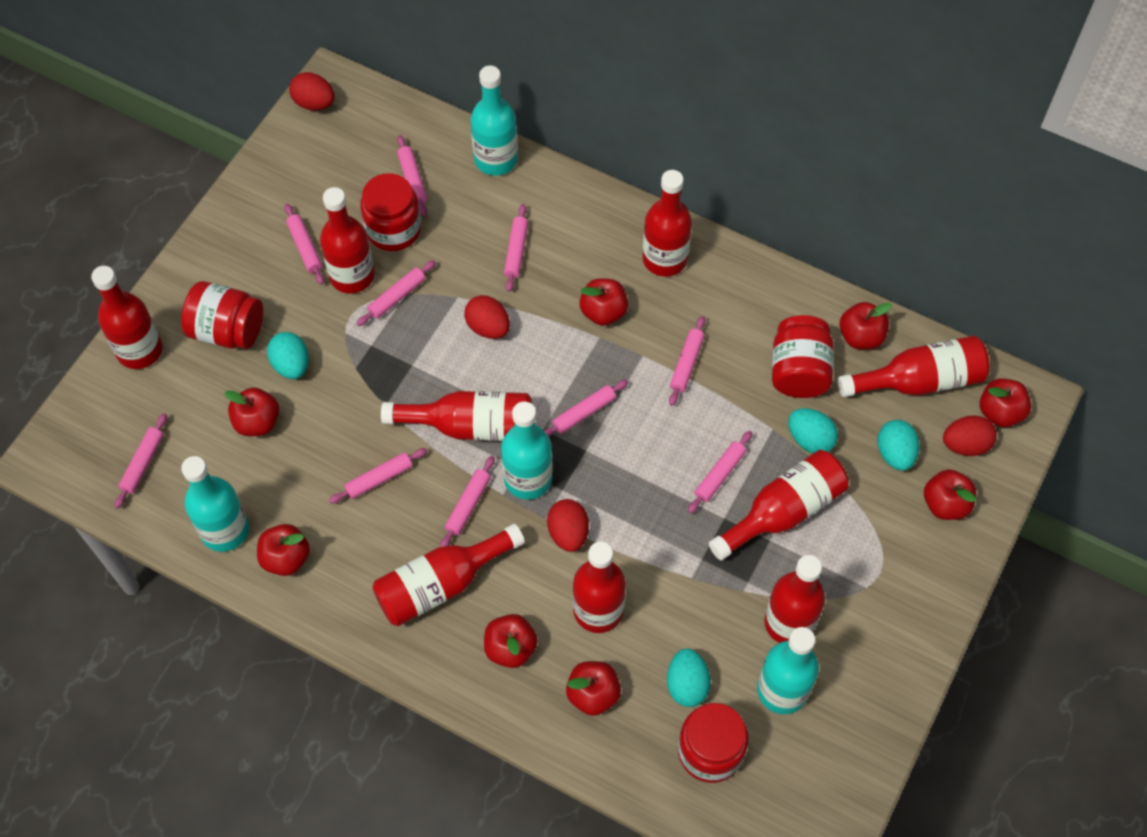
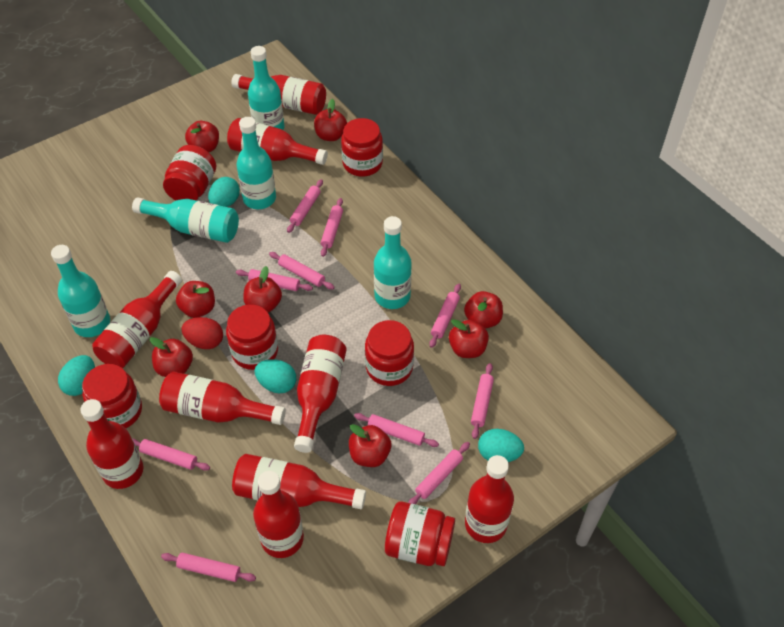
red egg: 4 -> 1
red jar: 4 -> 6
turquoise bottle: 4 -> 5

